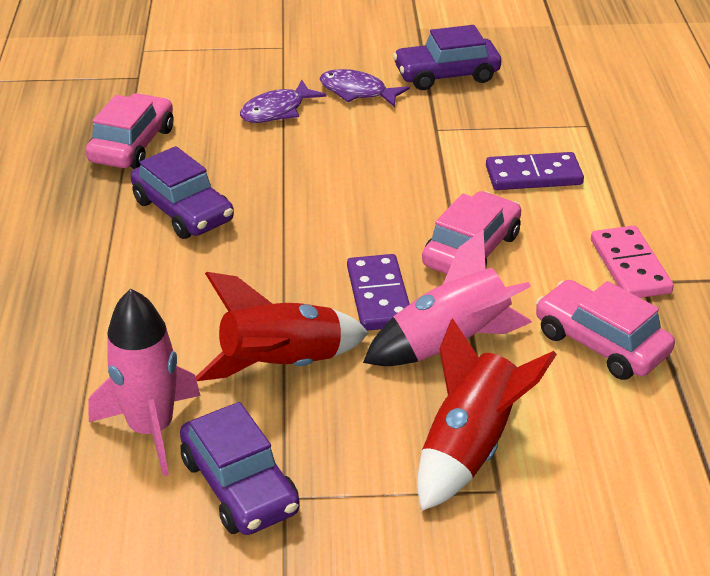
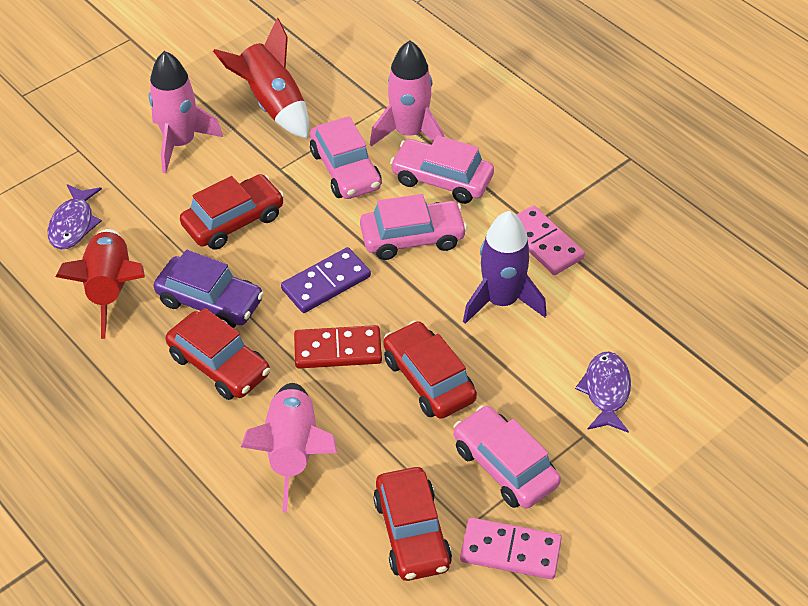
pink car: 3 -> 4
pink domino: 1 -> 2
pink rocket: 2 -> 3
purple car: 3 -> 1
purple domino: 2 -> 1
purple rocket: 0 -> 1
red car: 0 -> 4
red domino: 0 -> 1

